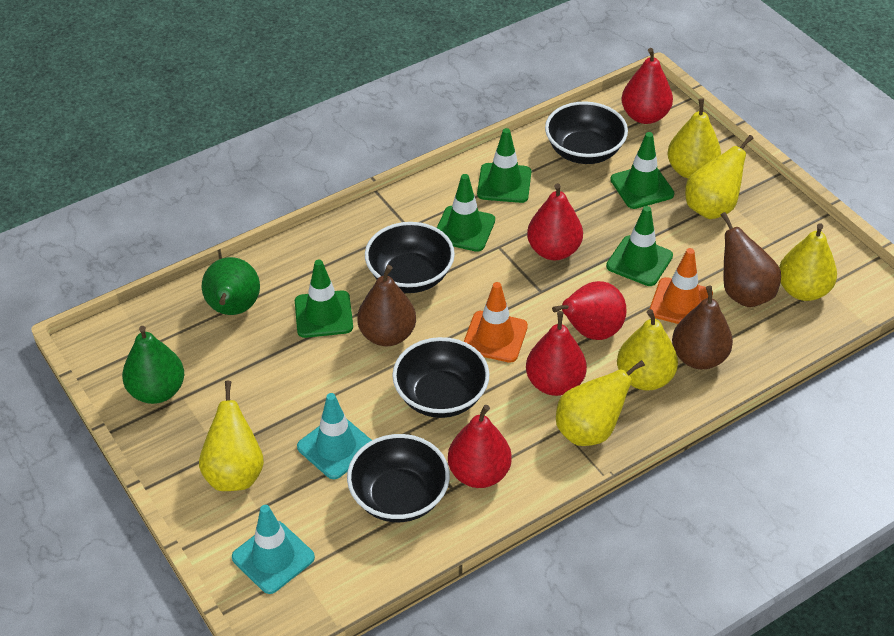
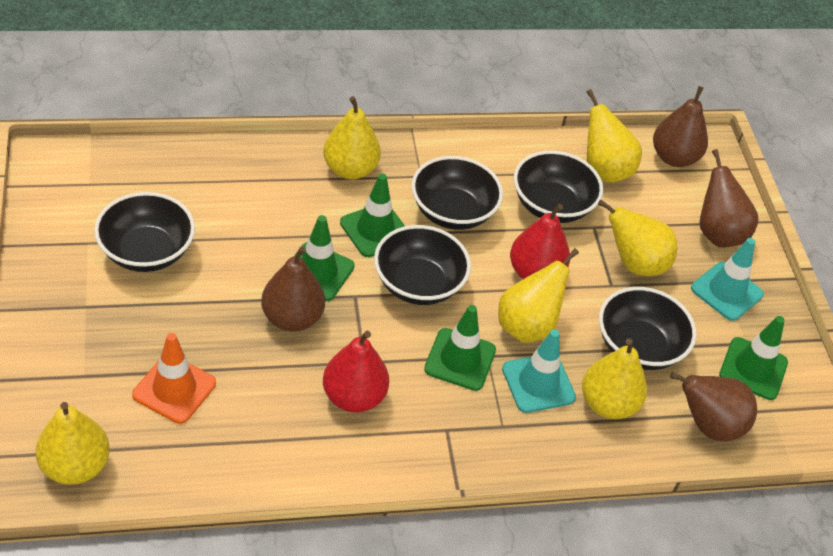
black bowl: 4 -> 5
brown pear: 3 -> 4
green pear: 2 -> 0
green traffic cone: 5 -> 4
orange traffic cone: 2 -> 1
red pear: 5 -> 2

